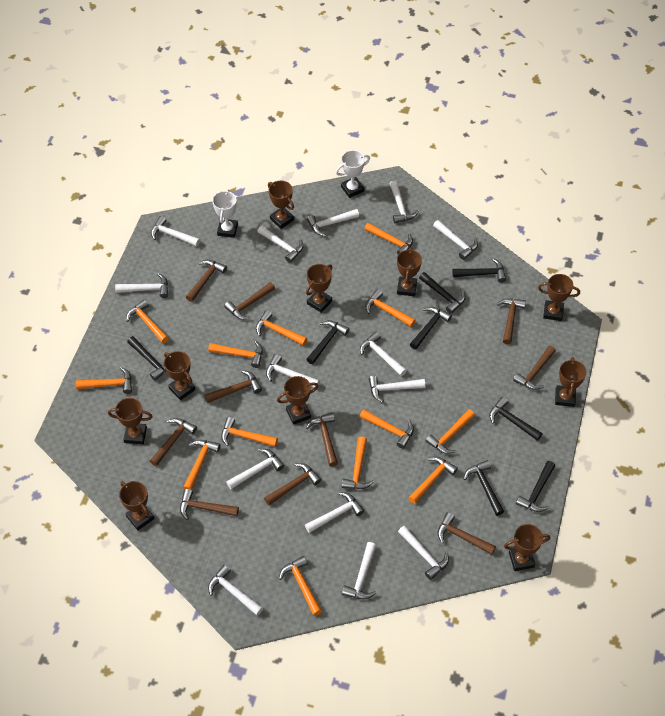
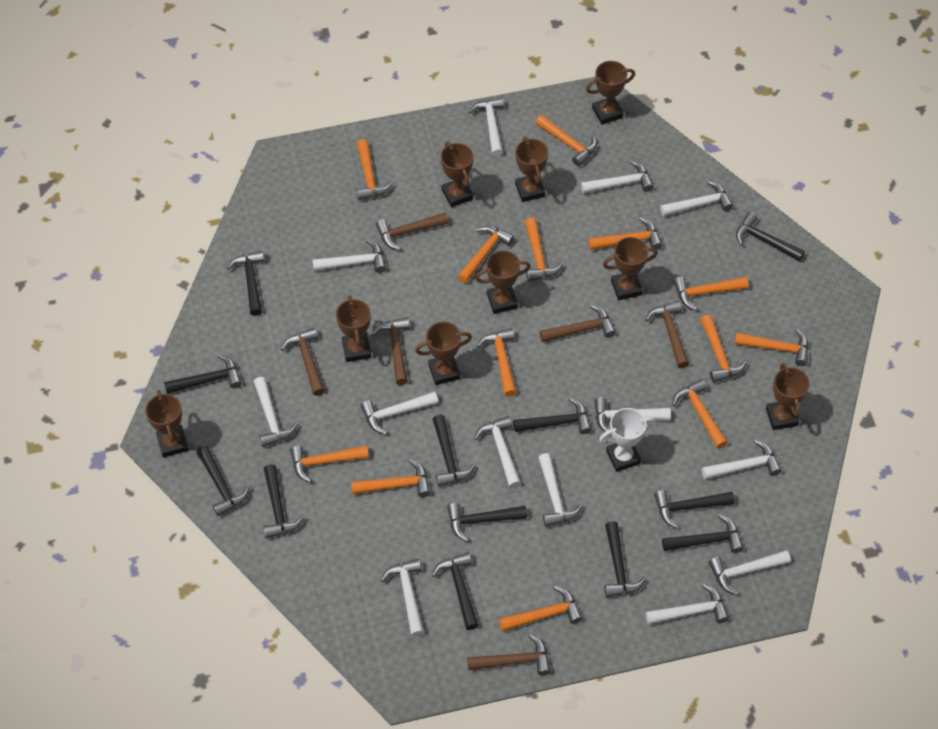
black hammer: 8 -> 12
brown hammer: 10 -> 6
brown trophy: 10 -> 9
white hammer: 14 -> 13
white trophy: 2 -> 1

